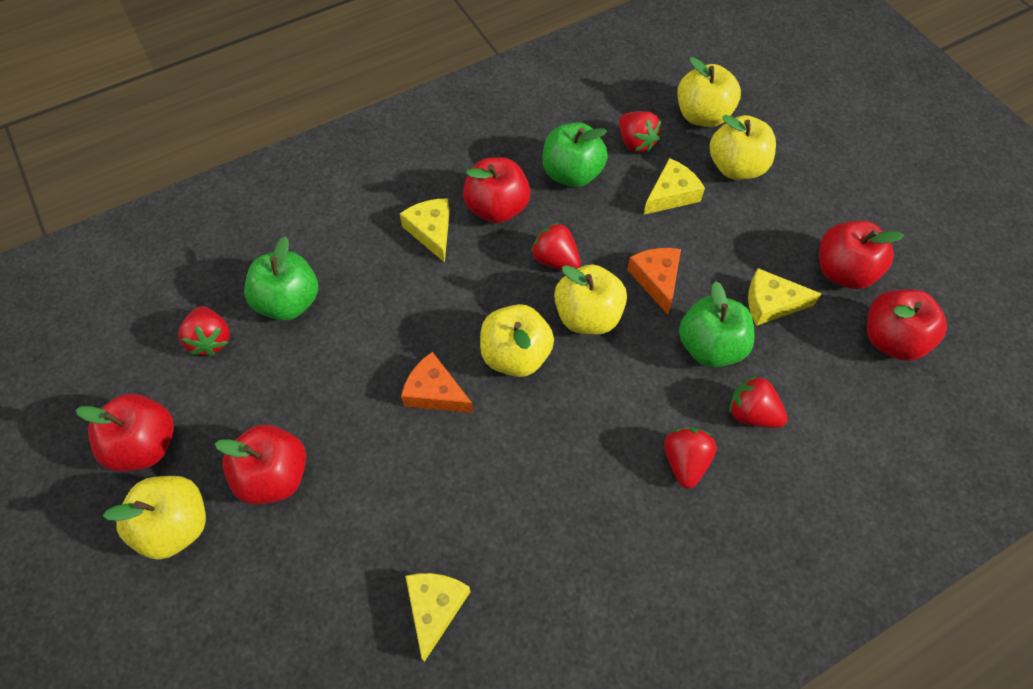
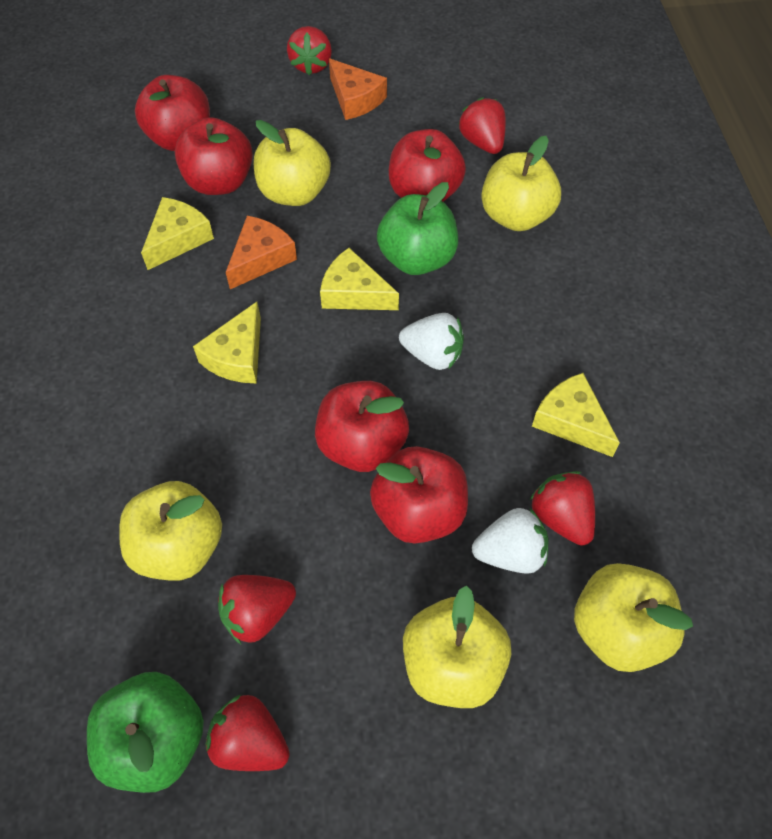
green apple: 3 -> 2
white strawberry: 0 -> 2

